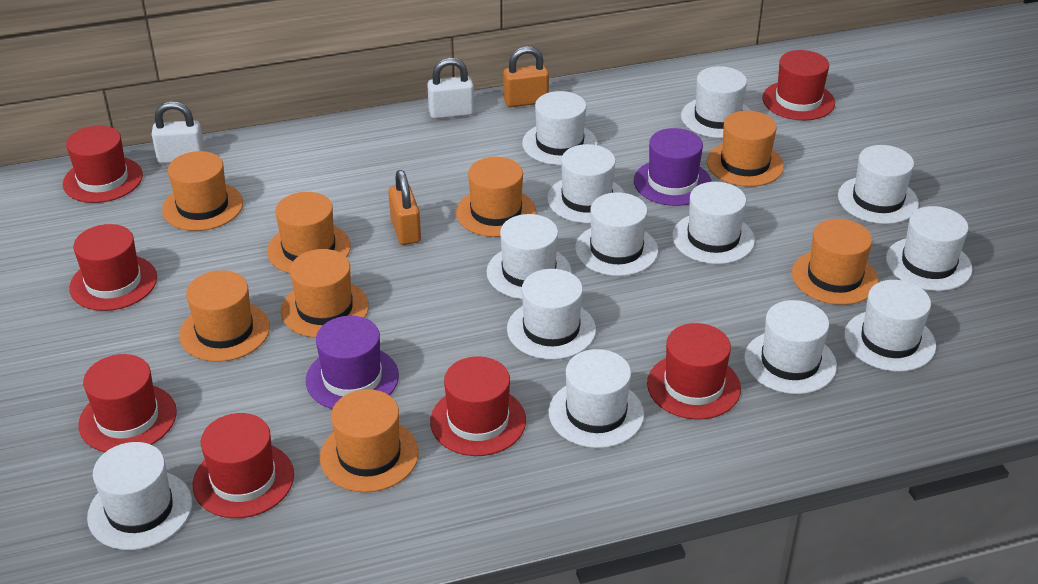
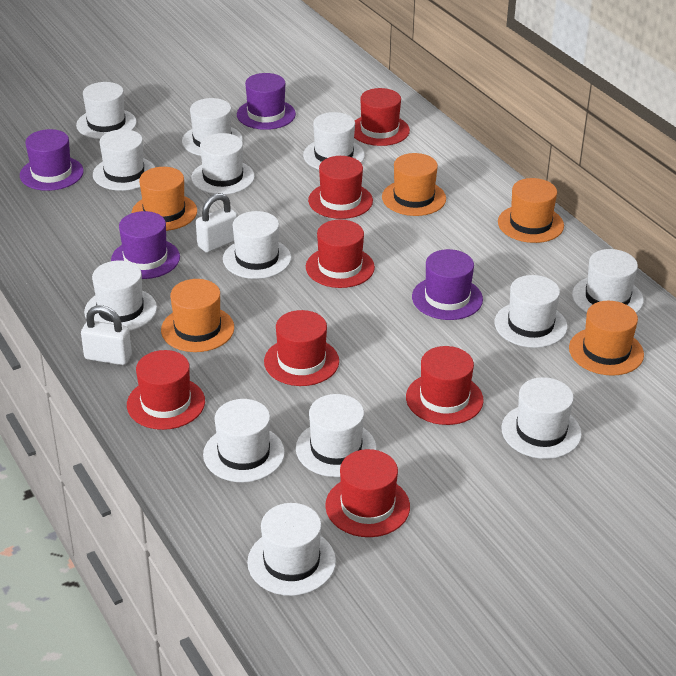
orange hat: 8 -> 5
orange padlock: 2 -> 0
purple hat: 2 -> 4

